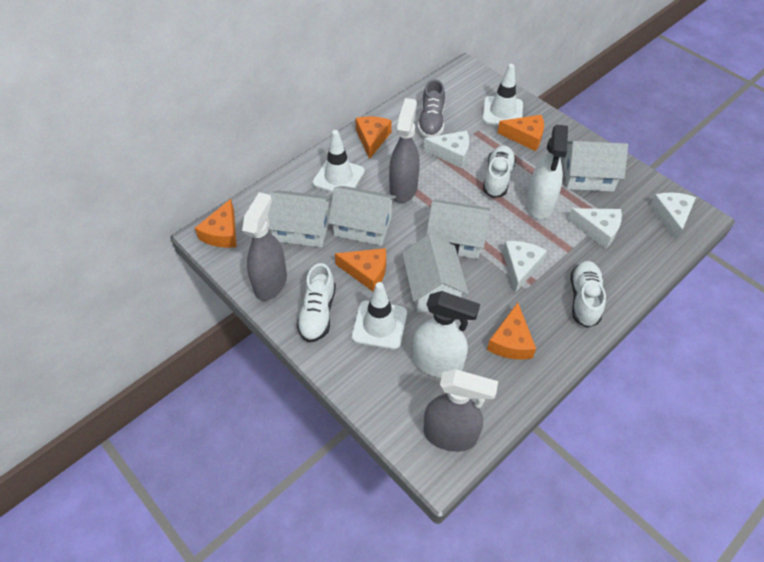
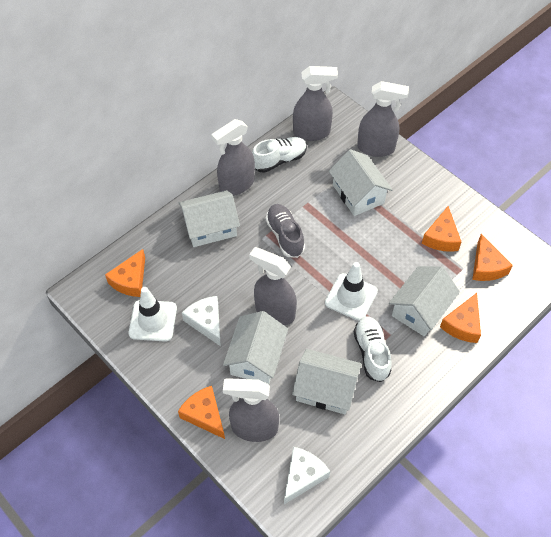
grey spray bottle: 3 -> 5
white cheese: 4 -> 2
white shoe: 3 -> 2
white spray bottle: 2 -> 0
white traffic cone: 3 -> 2

